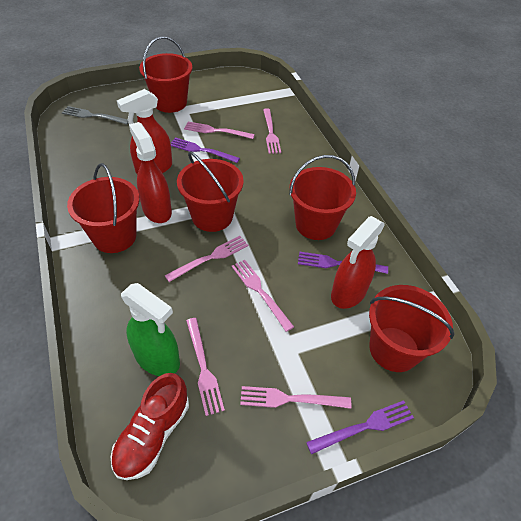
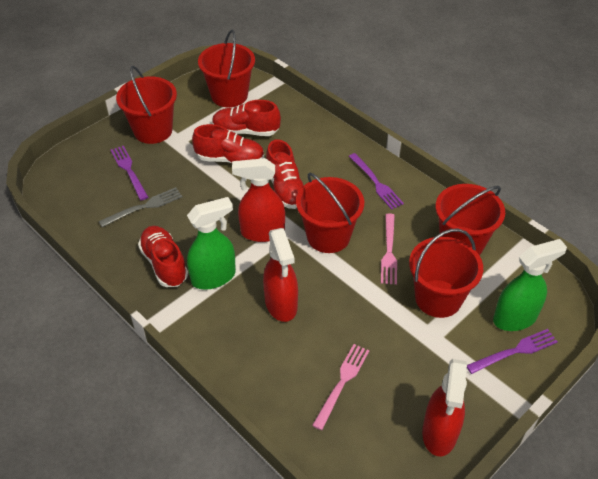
green spray bottle: 1 -> 2
pink fork: 6 -> 2
red shoe: 1 -> 4

